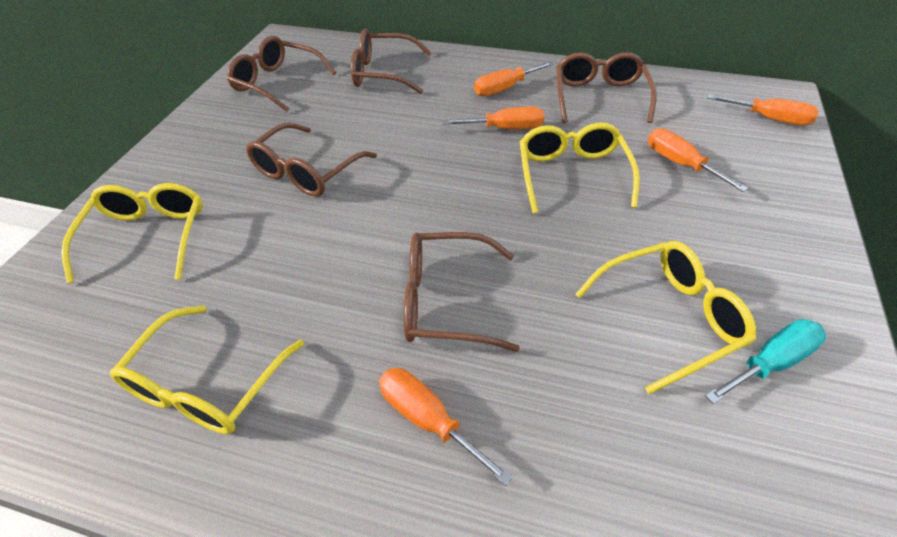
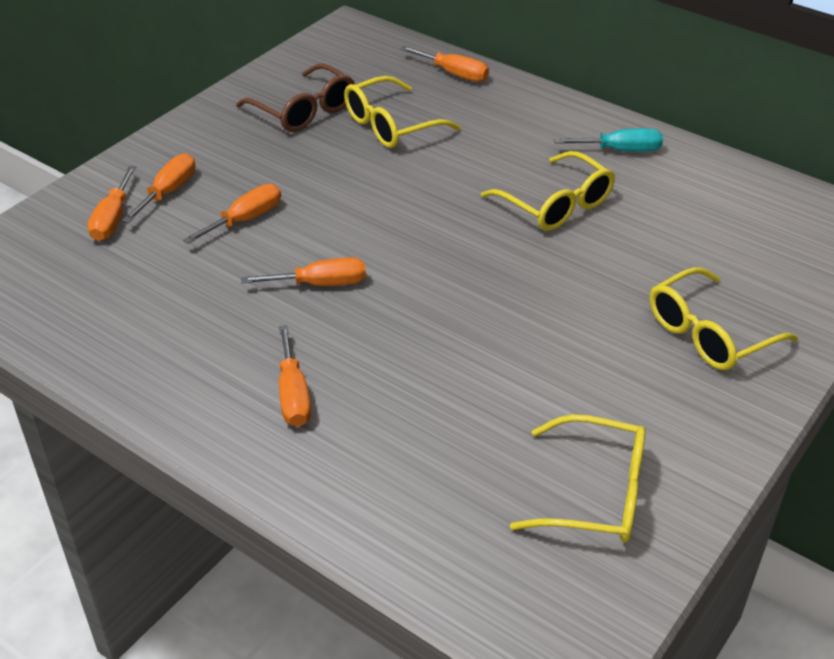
brown glasses: 5 -> 1
orange screwdriver: 5 -> 6

